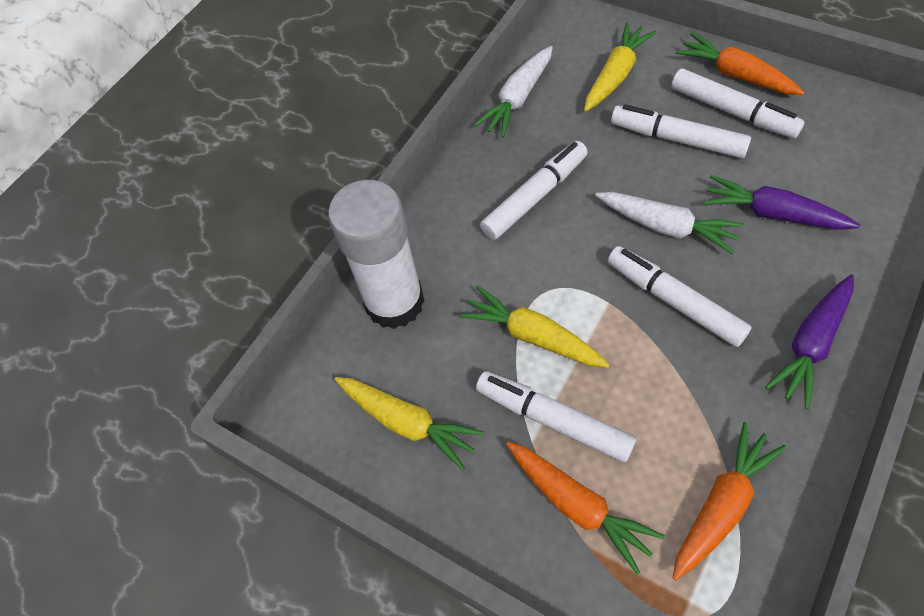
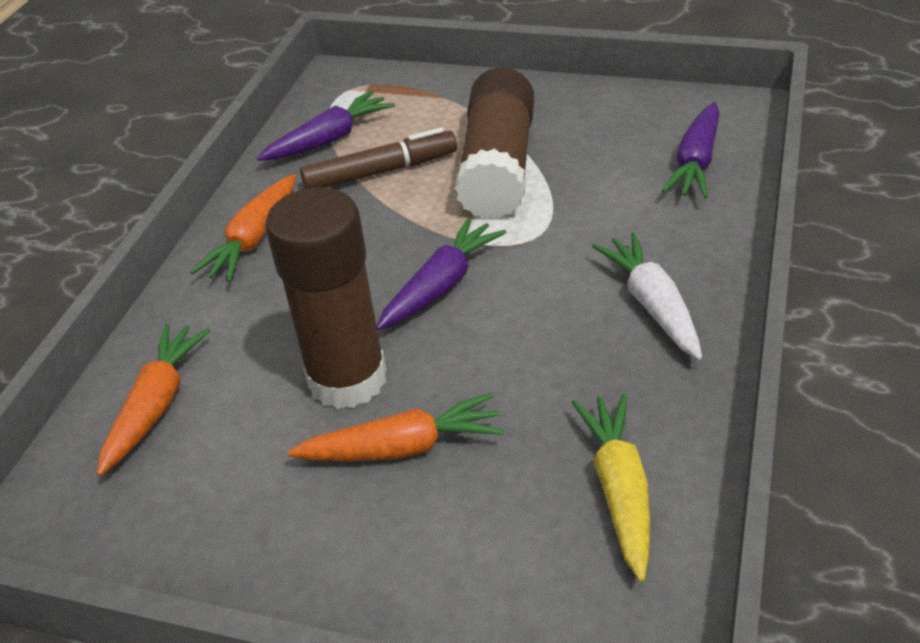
brown glue stick: 0 -> 2
brown marker: 0 -> 1
purple carrot: 2 -> 3
white carrot: 2 -> 1
white glue stick: 1 -> 0
white marker: 5 -> 0
yellow carrot: 3 -> 1

